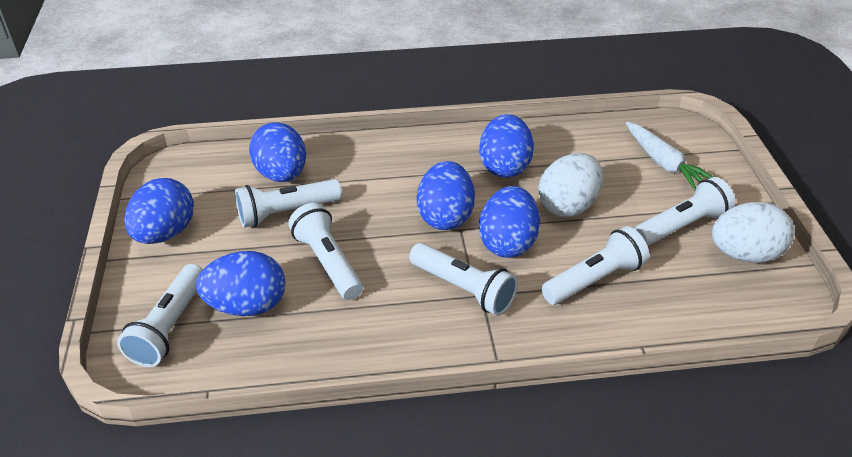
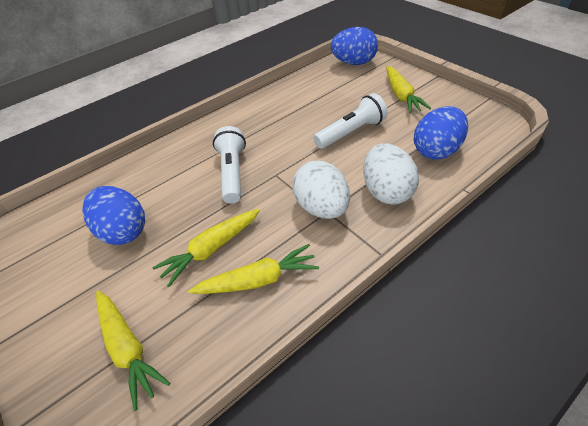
blue egg: 6 -> 3
white carrot: 1 -> 0
white flashlight: 6 -> 2
yellow carrot: 0 -> 4

